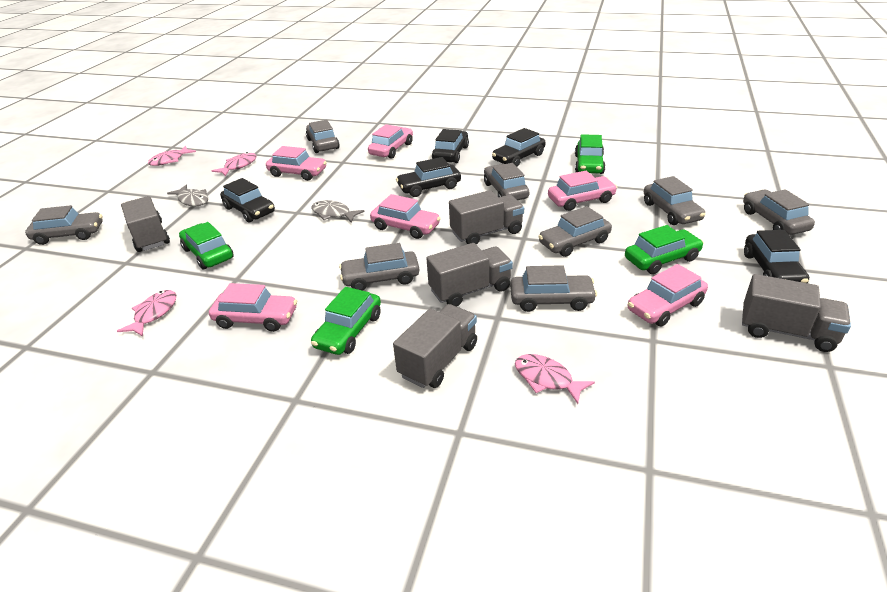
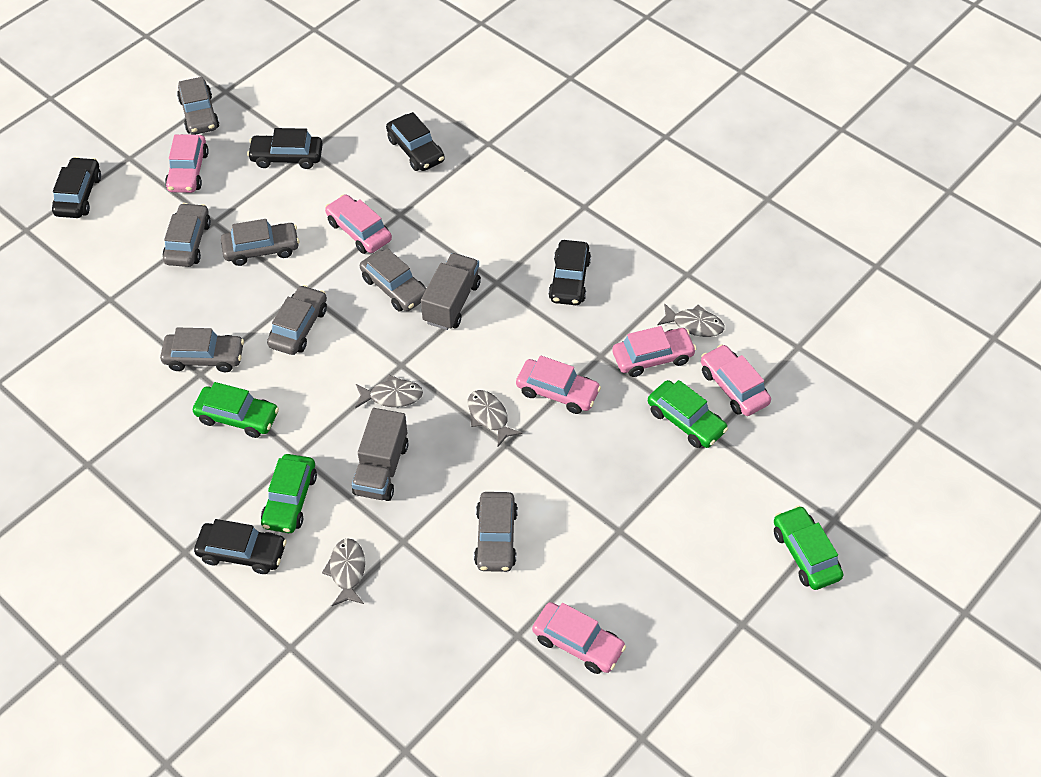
grey car: 8 -> 7
grey fish: 2 -> 4
grey truck: 5 -> 2
pink fish: 4 -> 0

